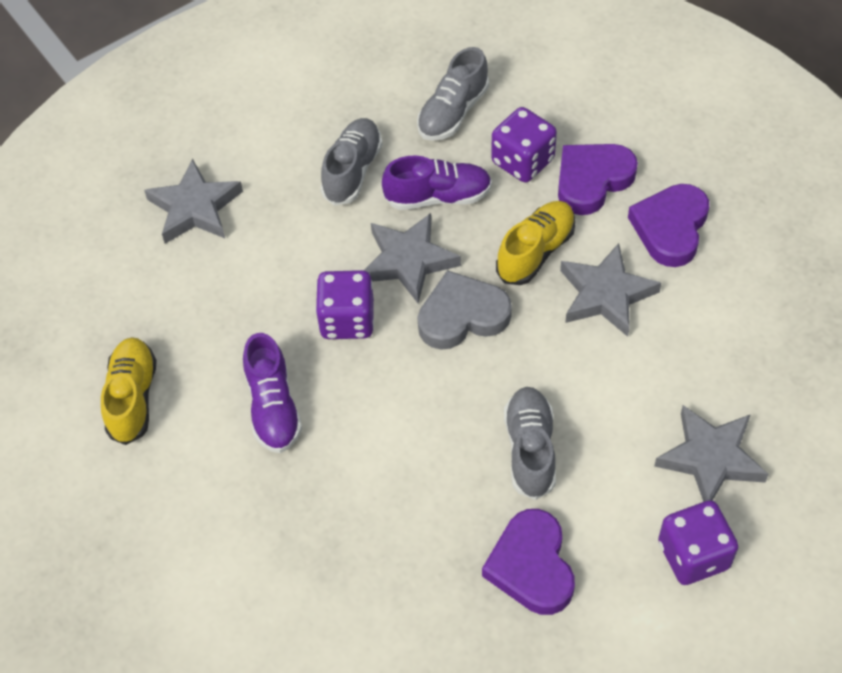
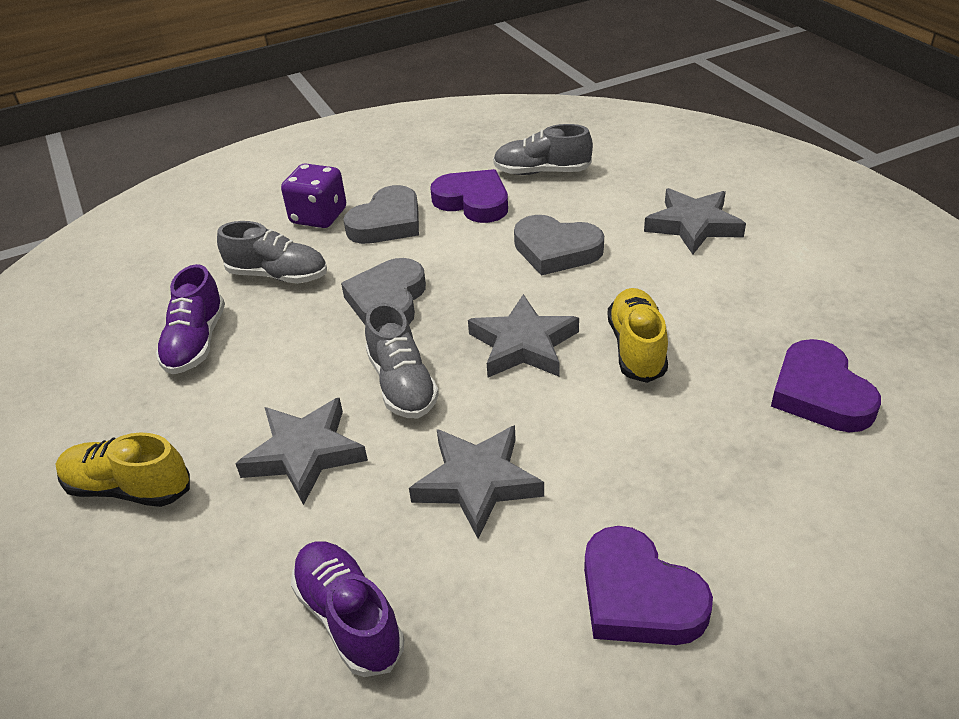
grey heart: 1 -> 3
purple dice: 3 -> 1

